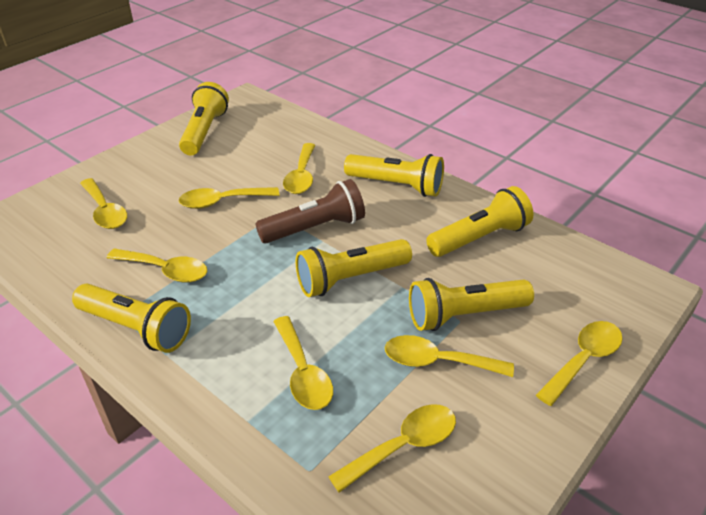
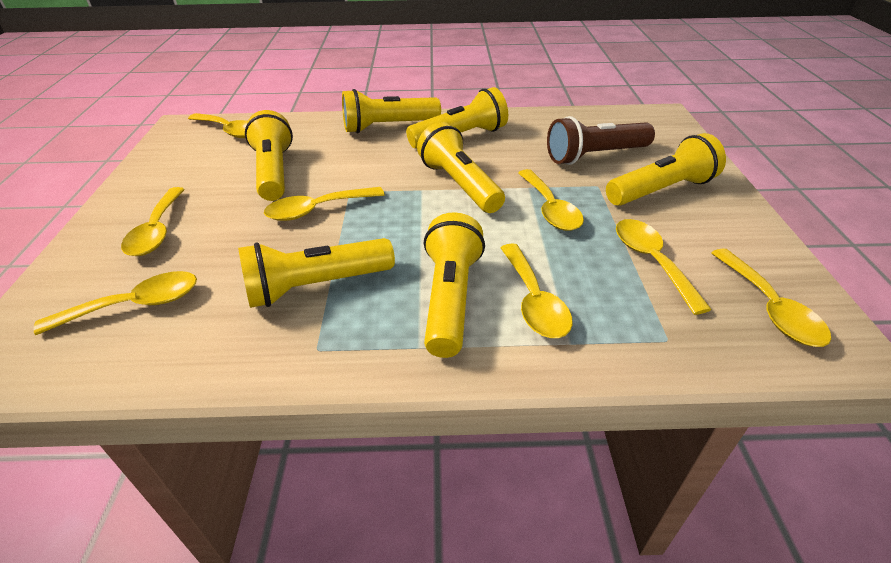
yellow flashlight: 6 -> 7

